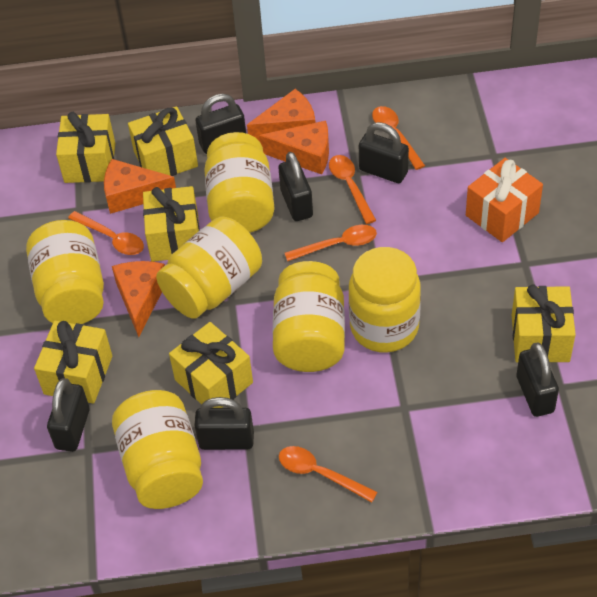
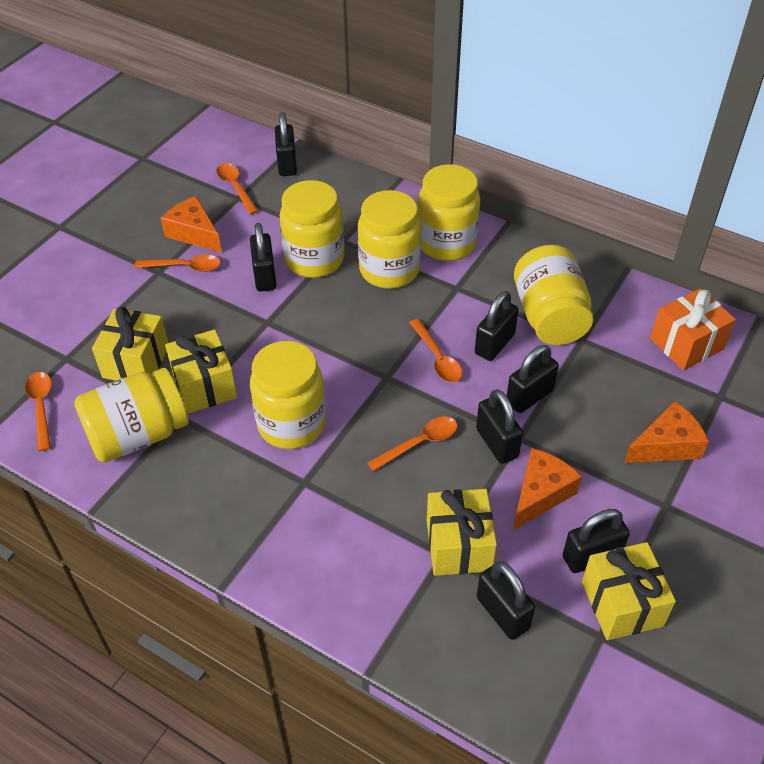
black padlock: 6 -> 7
orange cheese: 4 -> 3
yellow gift: 6 -> 4

